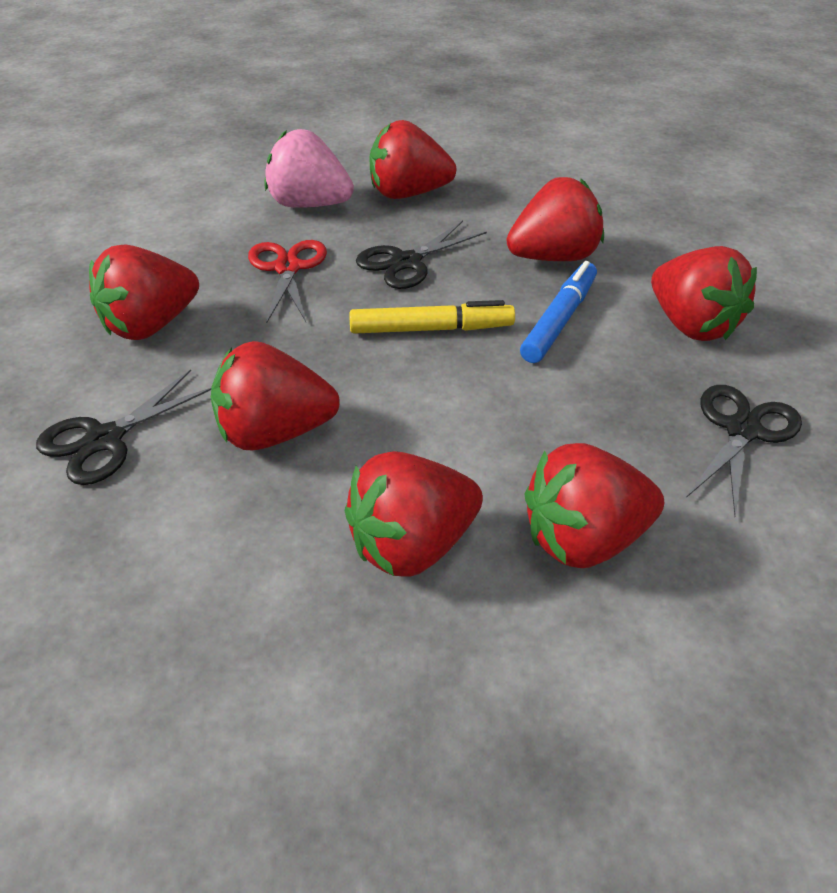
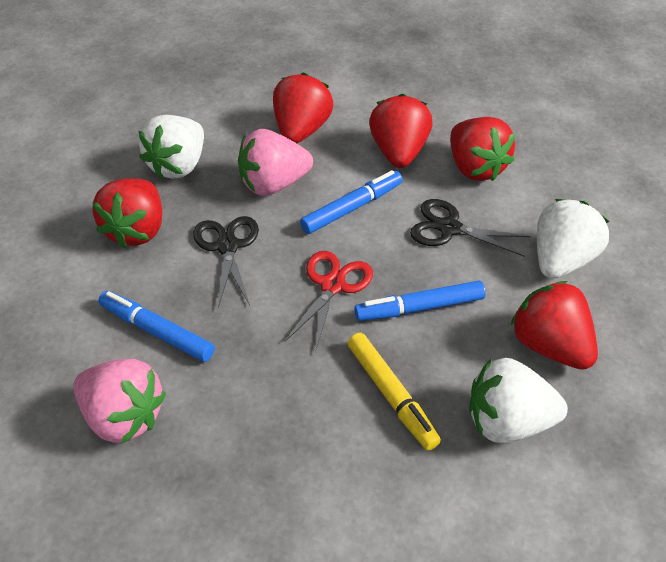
black scissors: 3 -> 2
blue marker: 1 -> 3
pink strawberry: 1 -> 2
red strawberry: 7 -> 5
white strawberry: 0 -> 3

